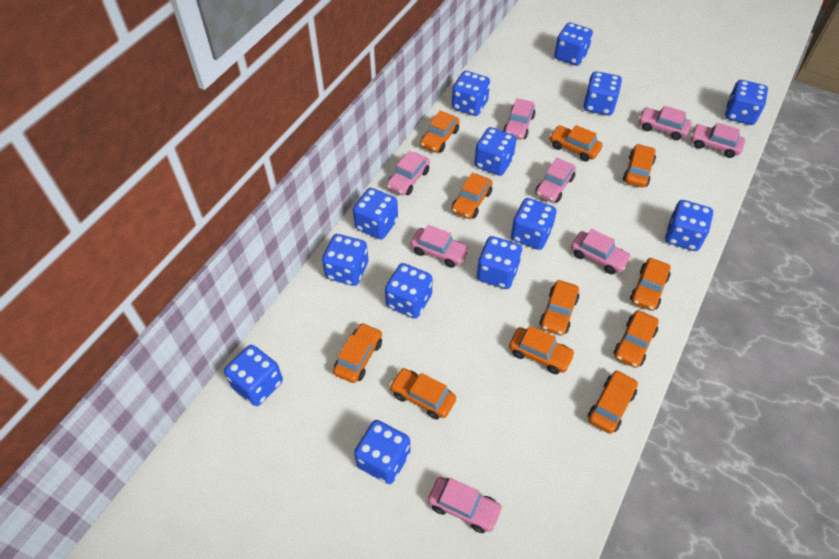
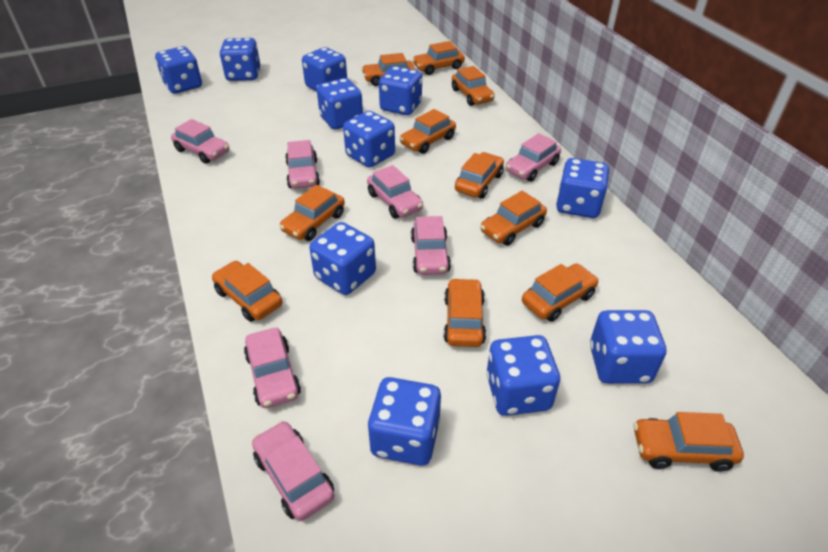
blue dice: 13 -> 11
pink car: 8 -> 7

